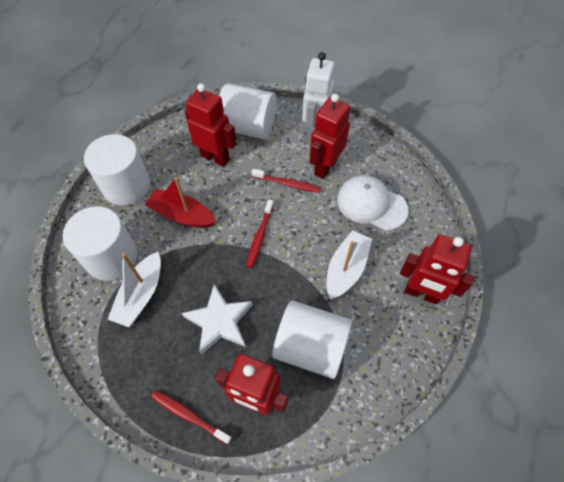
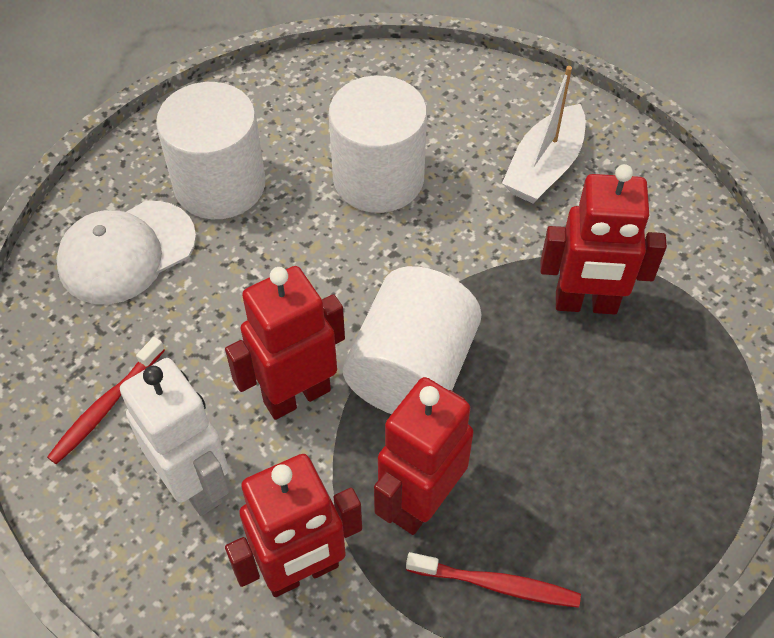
red boat: 1 -> 0
red toothbrush: 3 -> 2
white boat: 2 -> 1
white cylinder: 4 -> 3
white star: 1 -> 0

